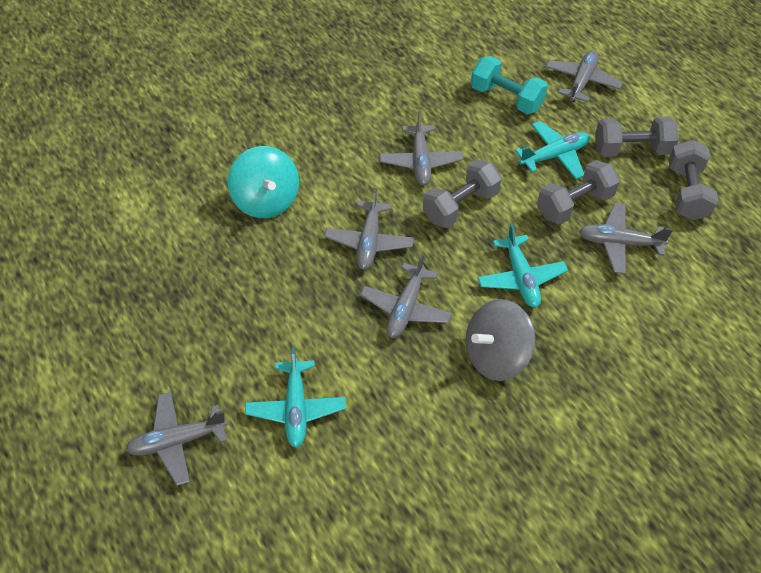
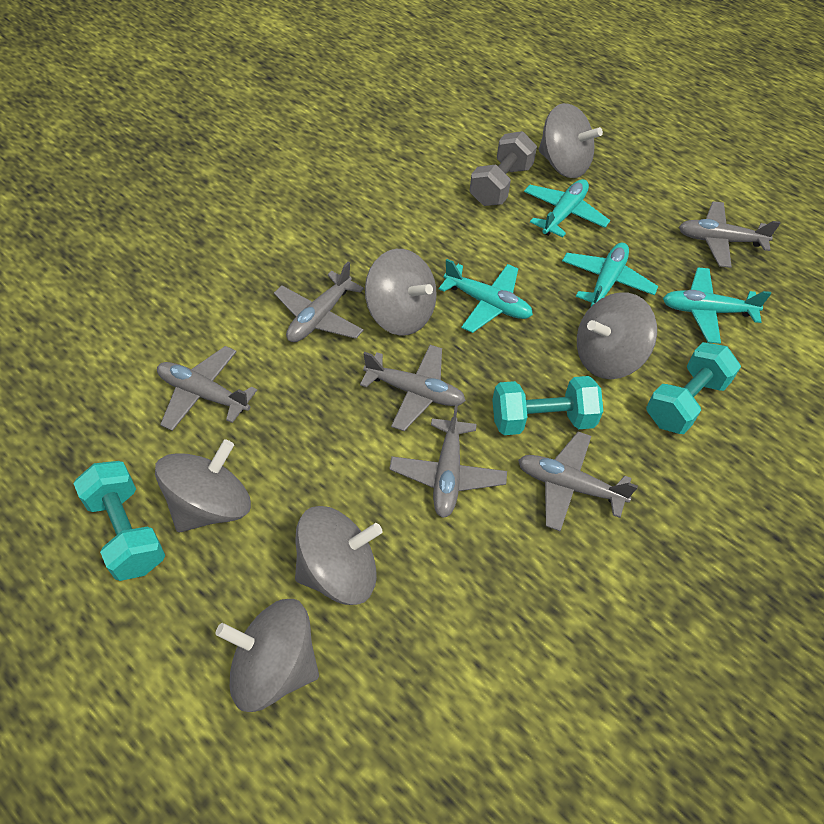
grey dumbbell: 4 -> 1
grey spinning top: 1 -> 6
turquoise dumbbell: 1 -> 3
turquoise plane: 3 -> 4
turquoise spinning top: 1 -> 0

